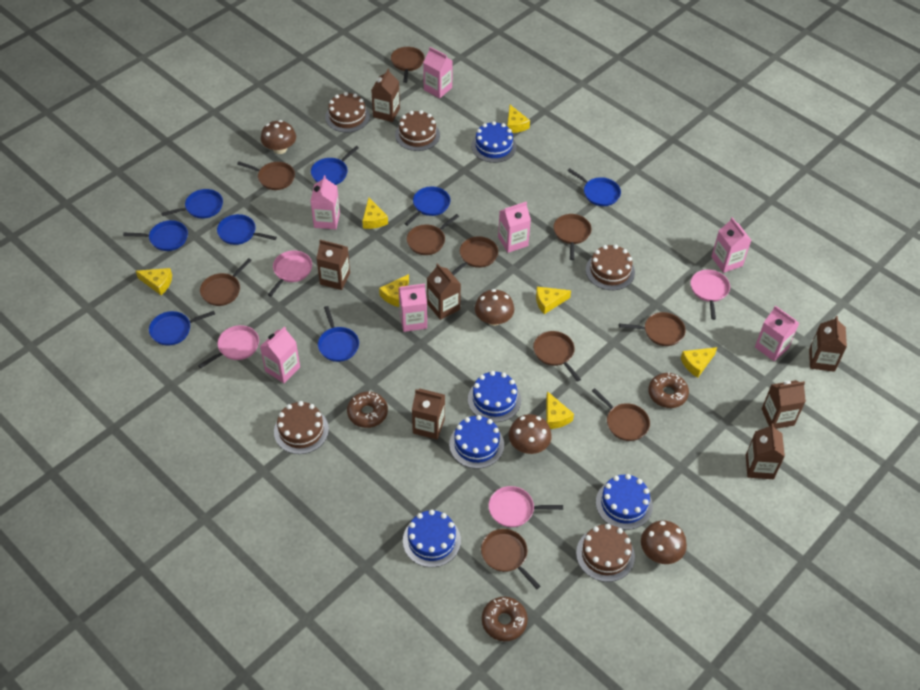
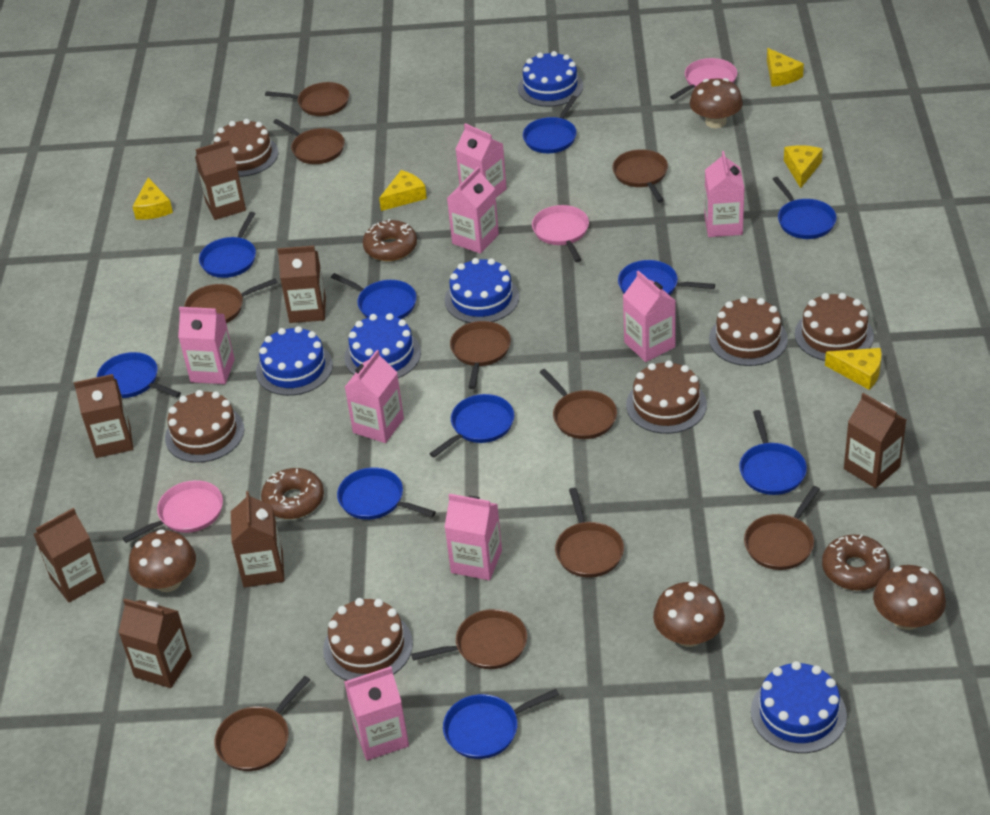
blue pan: 8 -> 10
brown cake: 5 -> 6
pink carton: 7 -> 8
pink pan: 4 -> 3
yellow cheese: 7 -> 5

